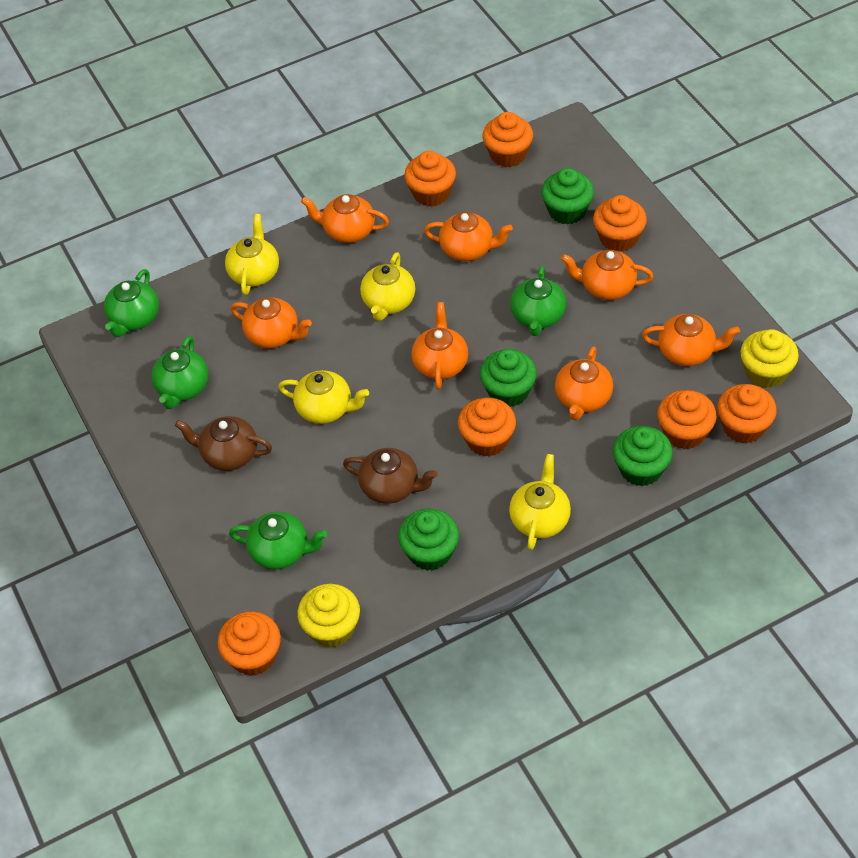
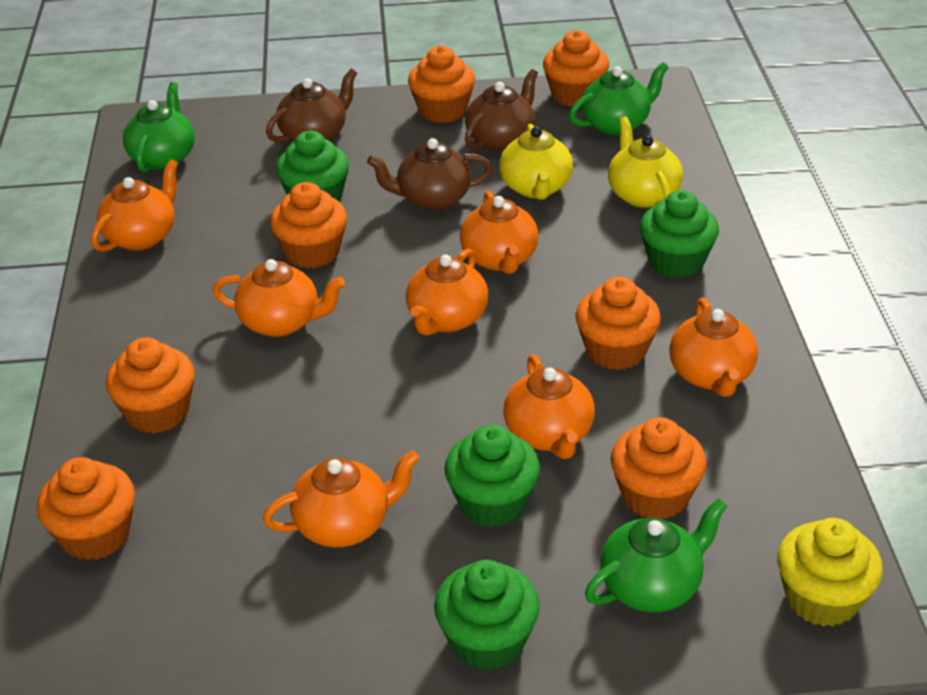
brown teapot: 2 -> 3
green teapot: 4 -> 3
yellow cupcake: 2 -> 1
yellow teapot: 4 -> 2

